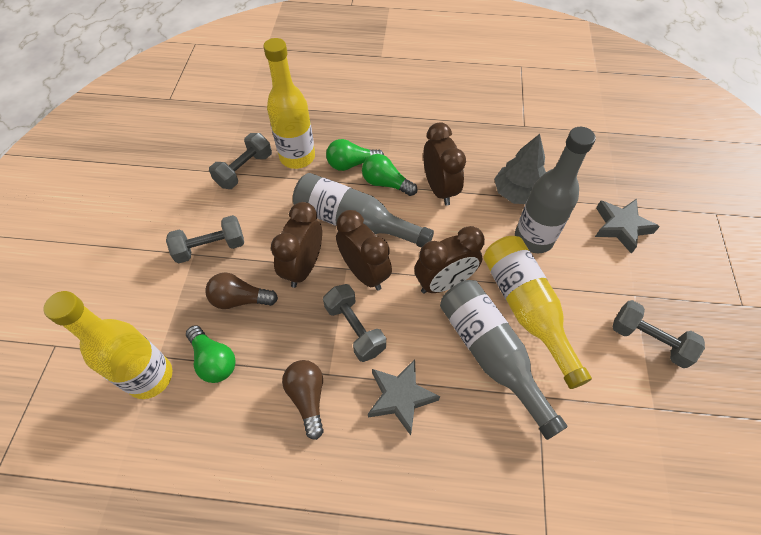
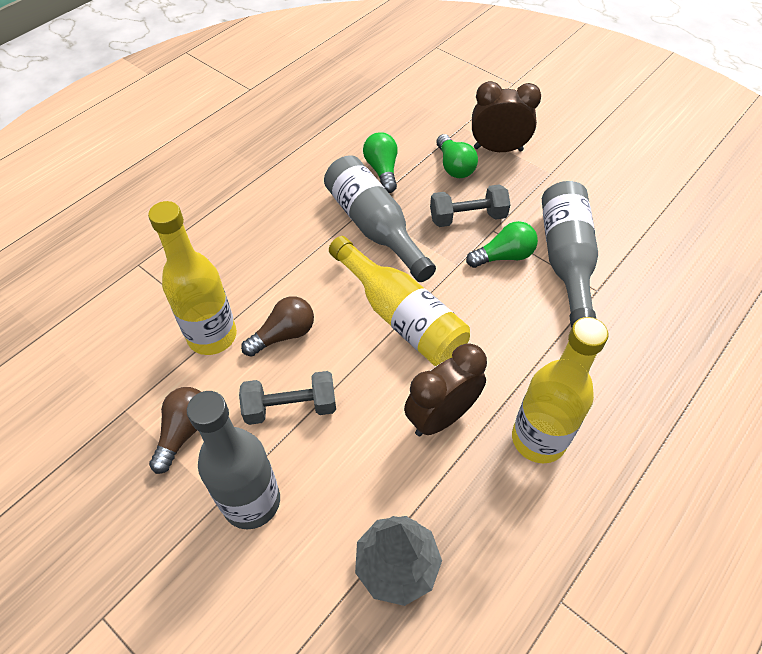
brown clock: 4 -> 2
grey dumbbell: 4 -> 2
grey star: 2 -> 0

